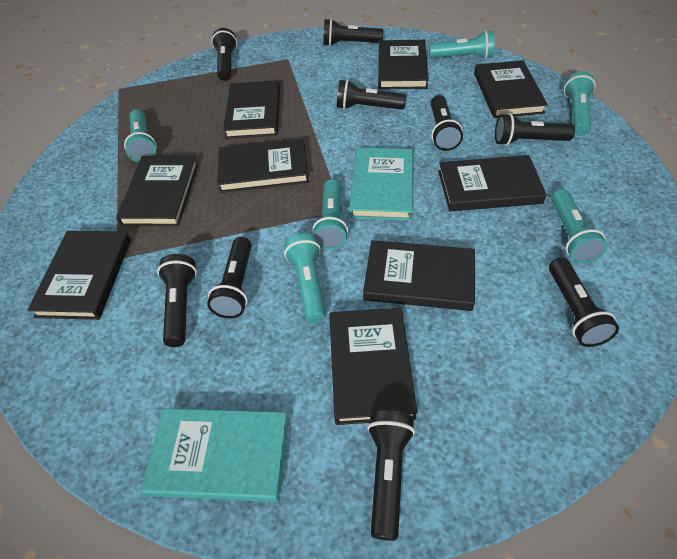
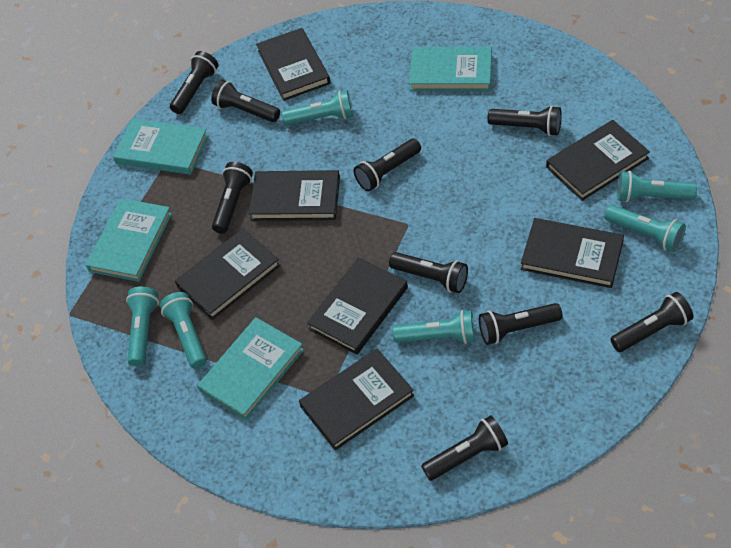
black book: 9 -> 7
turquoise book: 2 -> 4

